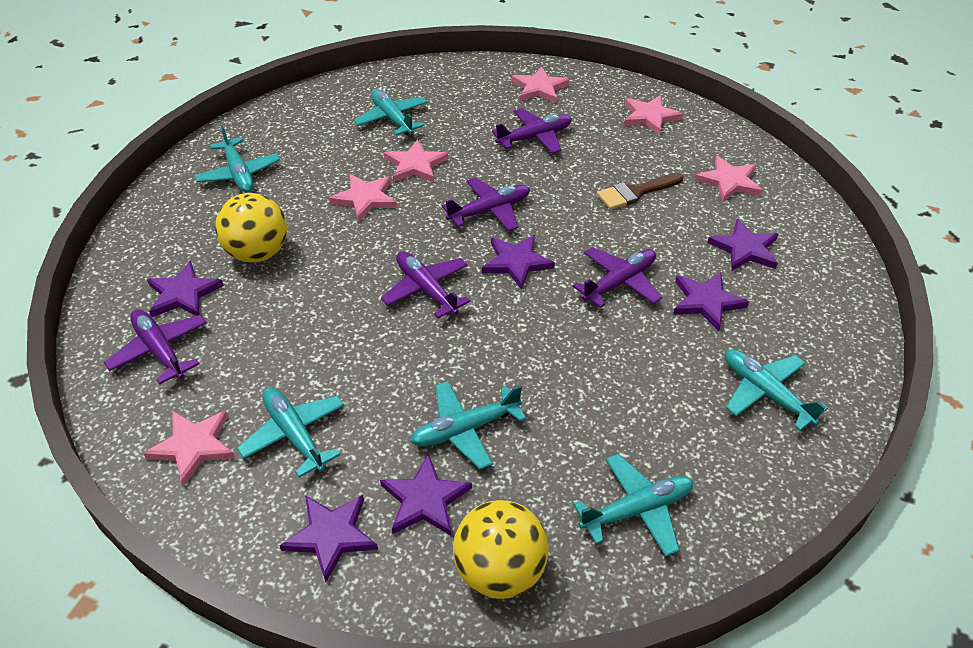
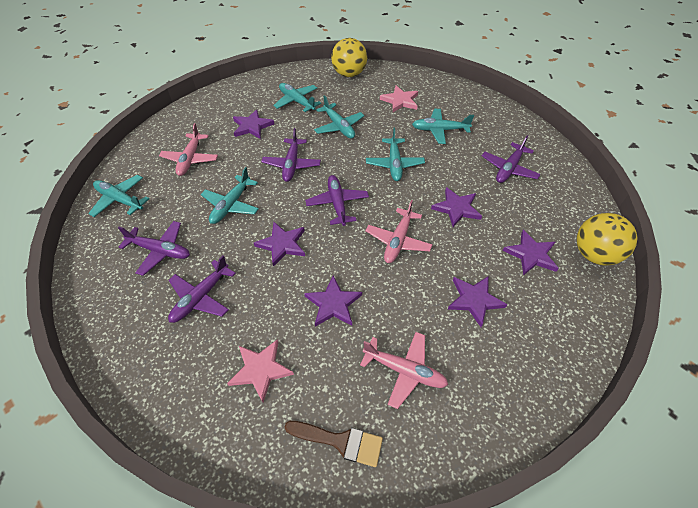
pink plane: 0 -> 3
pink star: 6 -> 2

